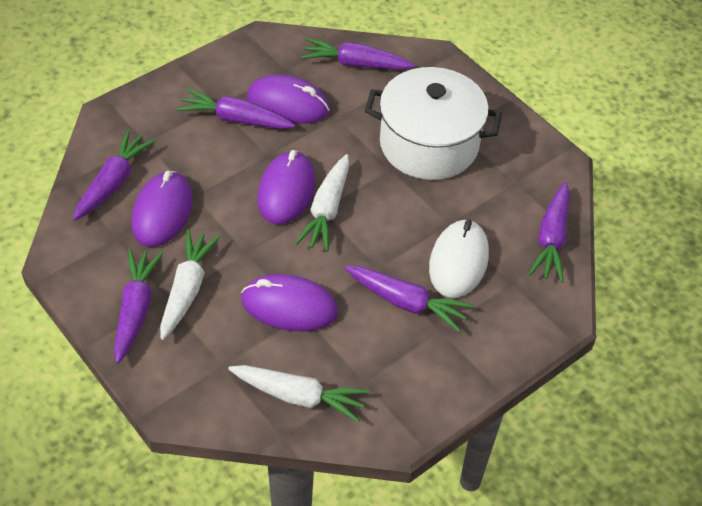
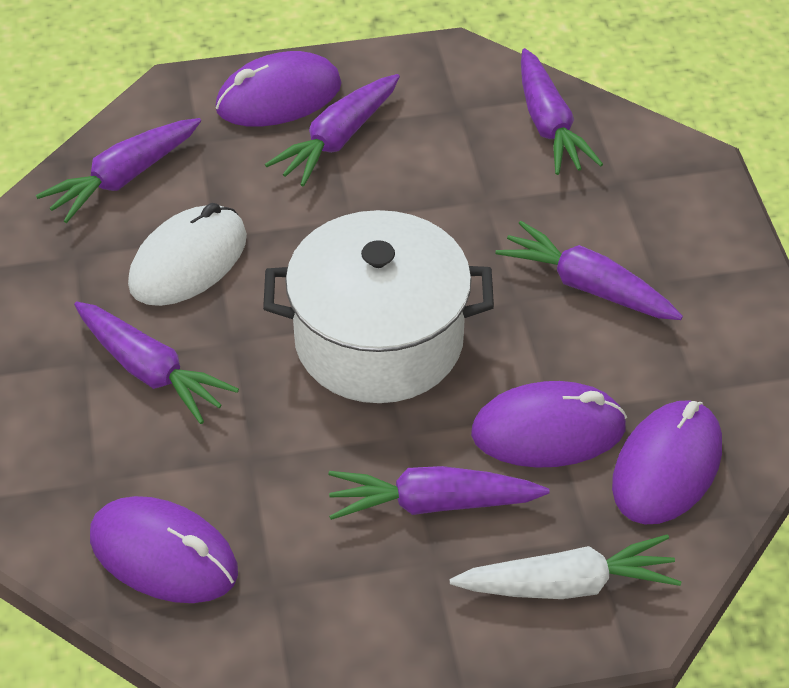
white carrot: 3 -> 1

